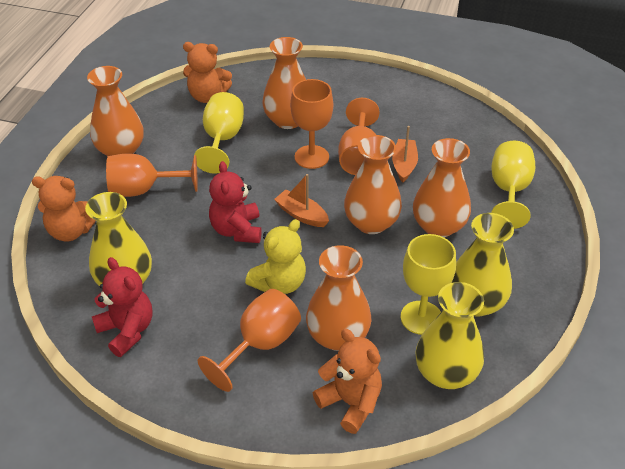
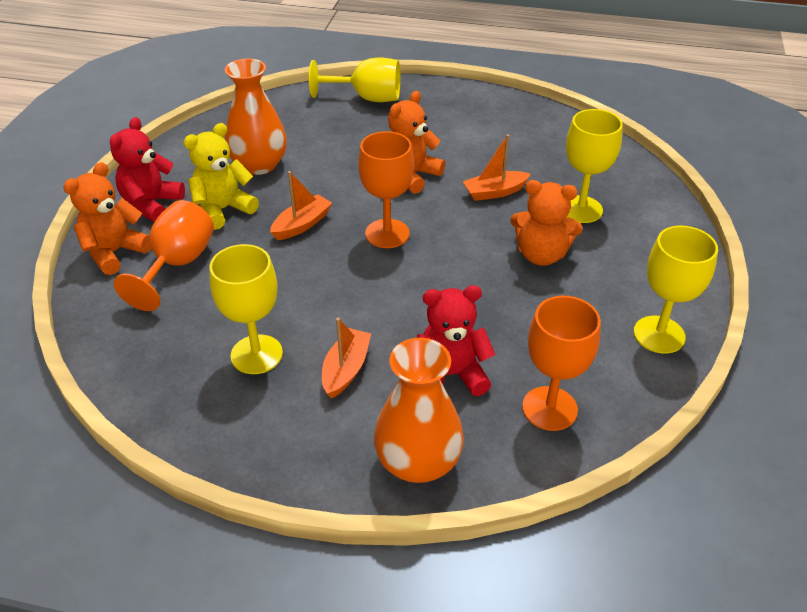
orange boat: 2 -> 3
orange goblet: 4 -> 3
orange vase: 5 -> 2
yellow goblet: 3 -> 4
yellow vase: 3 -> 0

